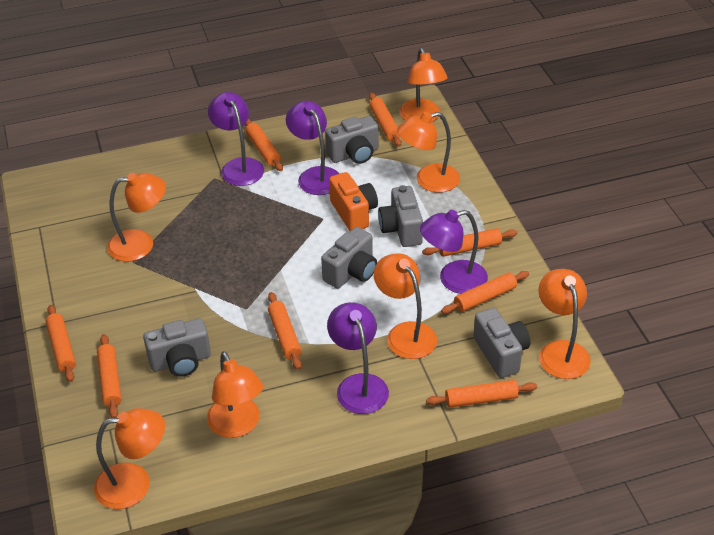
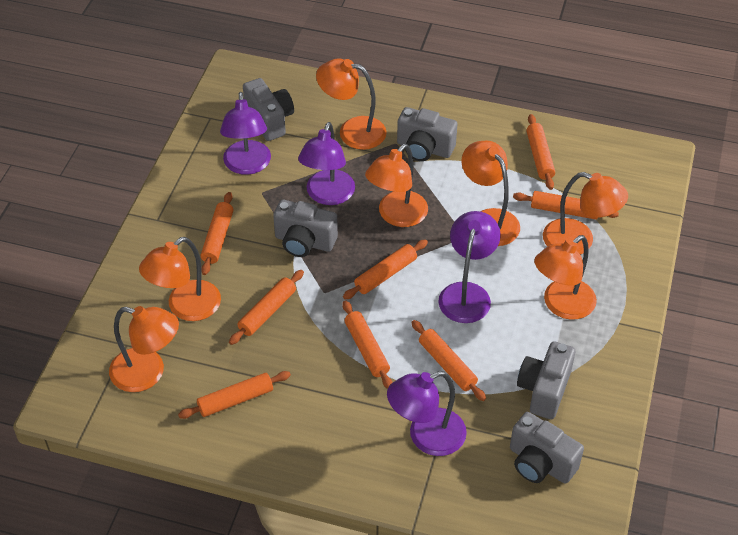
orange camera: 1 -> 0

